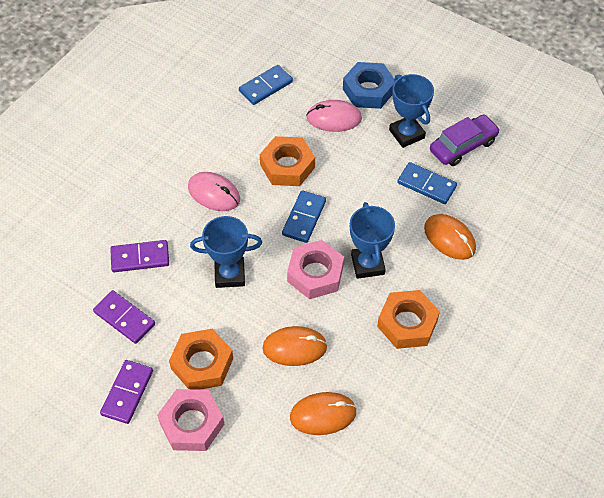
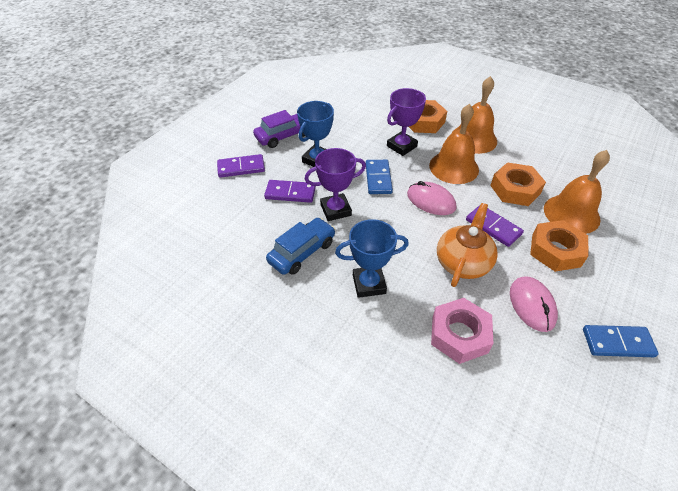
blue car: 0 -> 1
blue domino: 3 -> 2
blue nut: 1 -> 0
blue trophy: 3 -> 2
orange bell: 0 -> 3
orange mouse: 3 -> 0
orange teapot: 0 -> 1
pink nut: 2 -> 1
purple trophy: 0 -> 2

